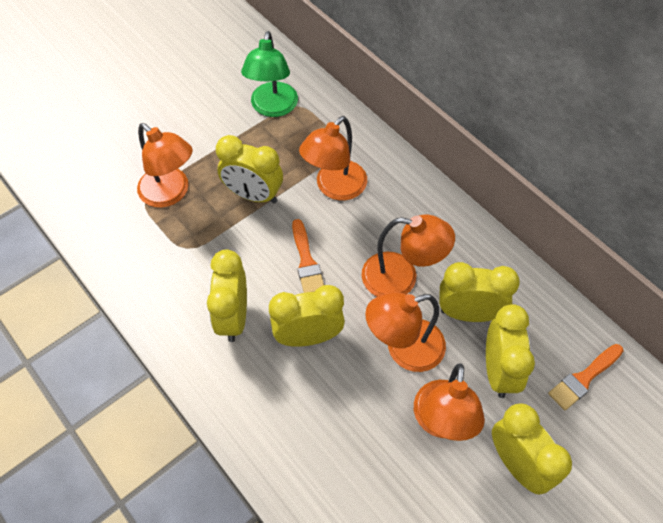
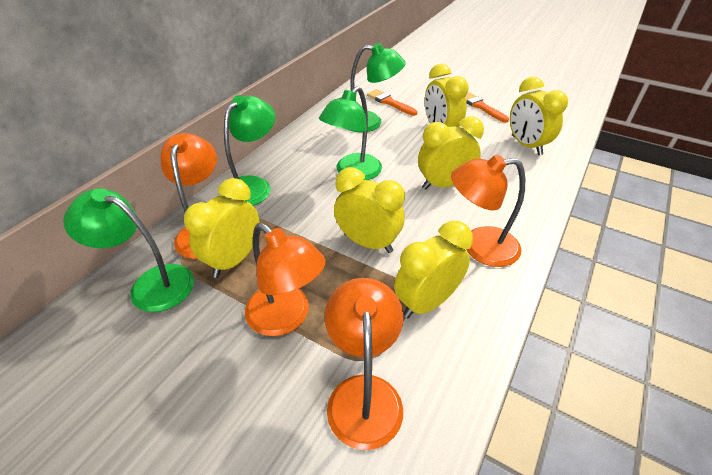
green lamp: 1 -> 4
orange lamp: 5 -> 4

